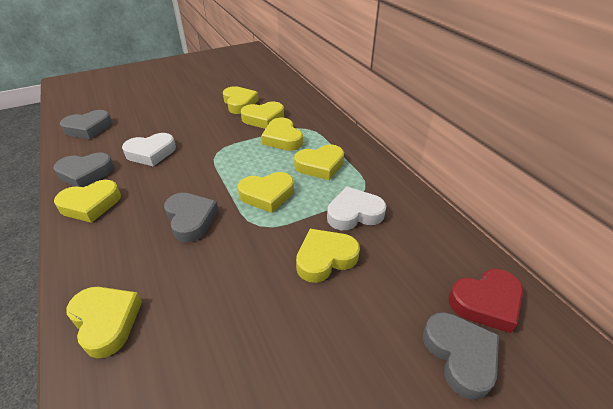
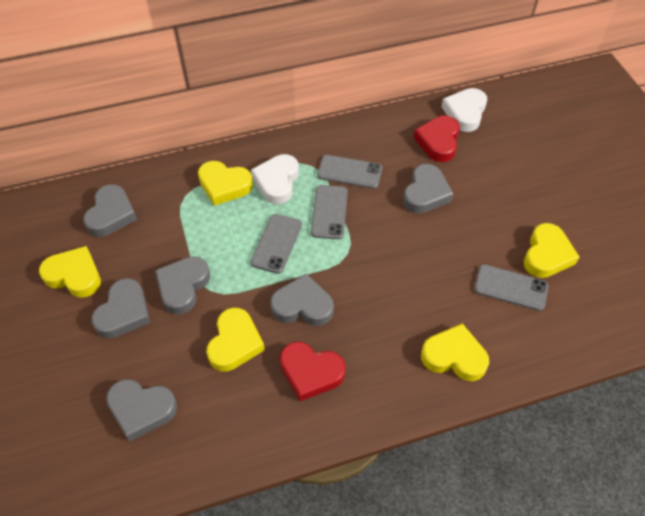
grey heart: 4 -> 6
grey phone: 0 -> 4
red heart: 1 -> 2
yellow heart: 8 -> 5

